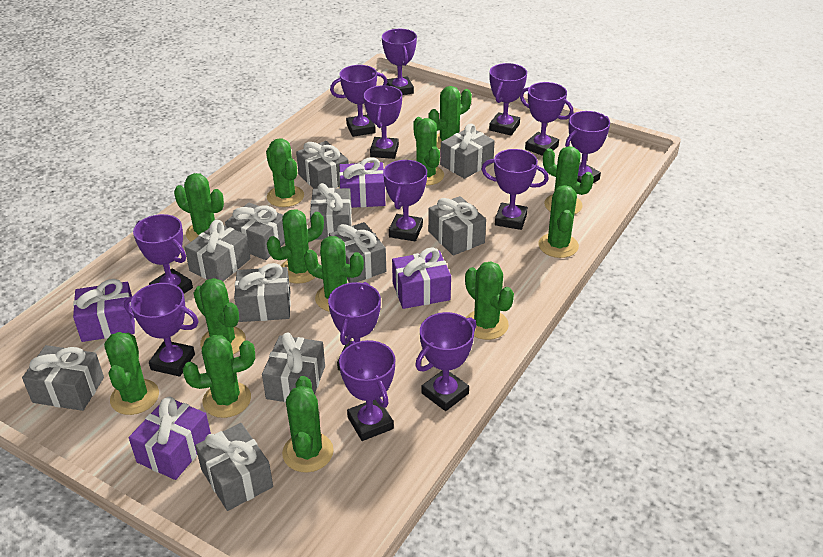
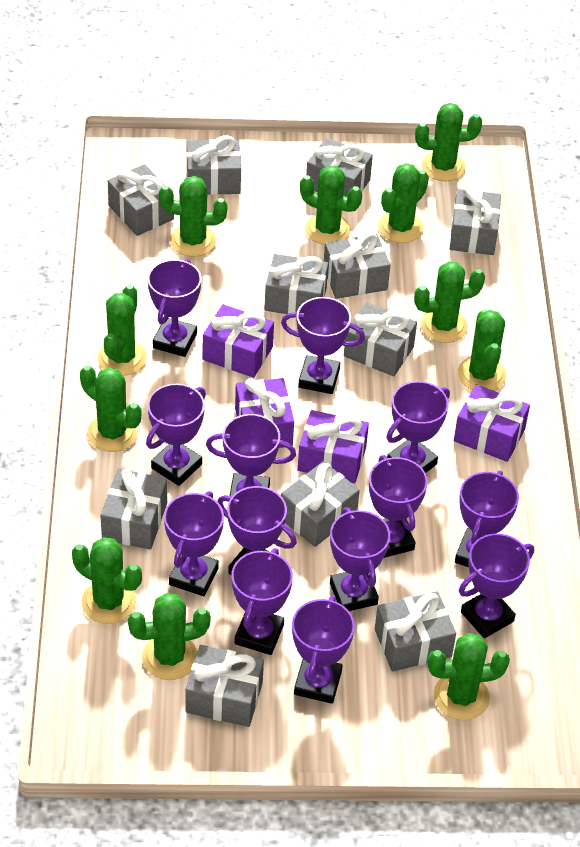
green cactus: 13 -> 11

